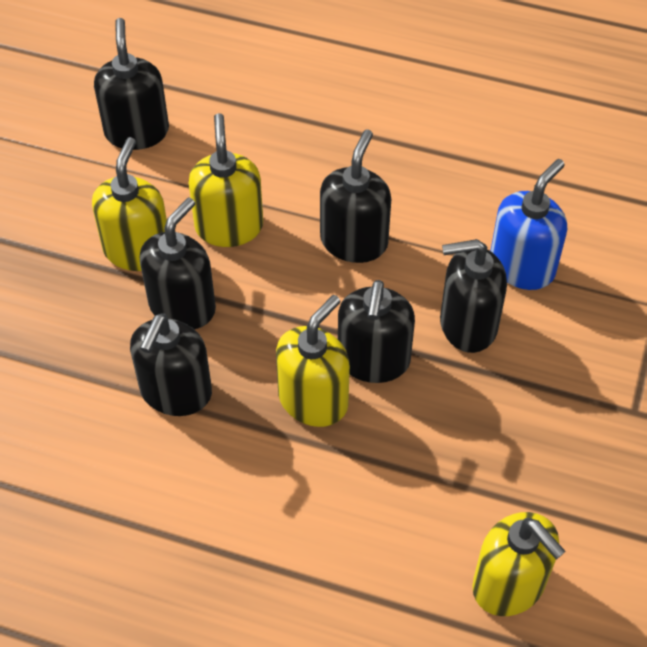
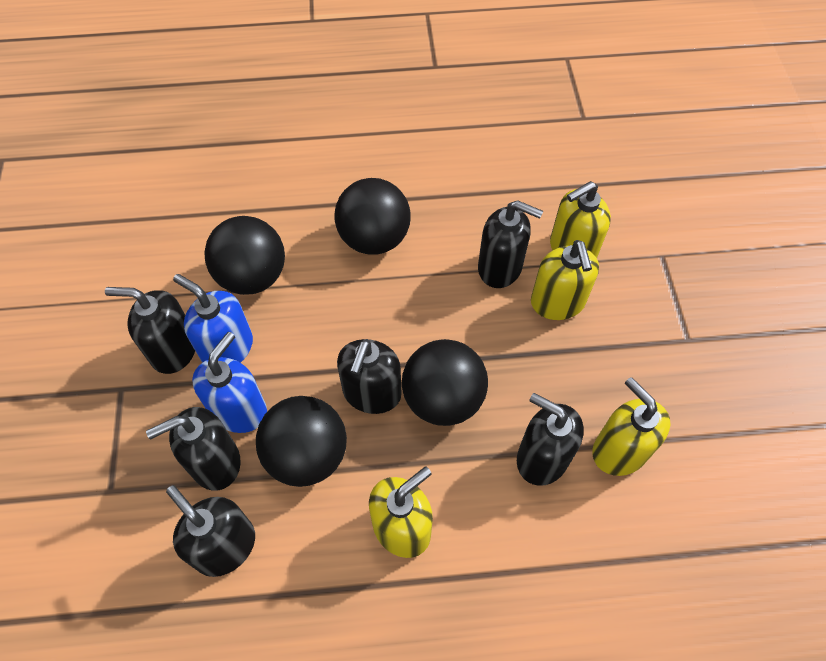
black ball: 0 -> 4
blue soap dispenser: 1 -> 2

